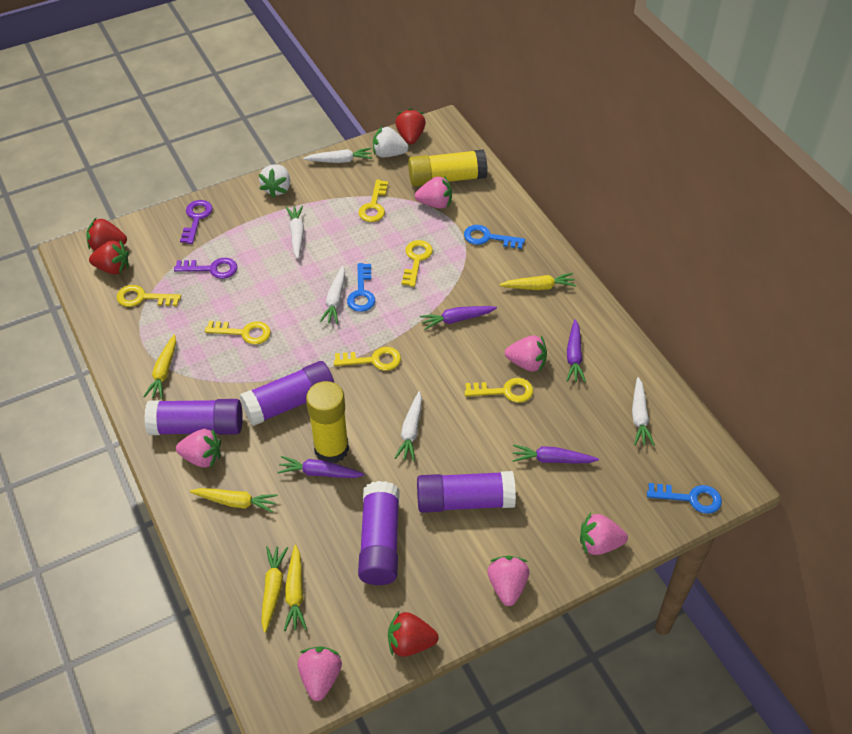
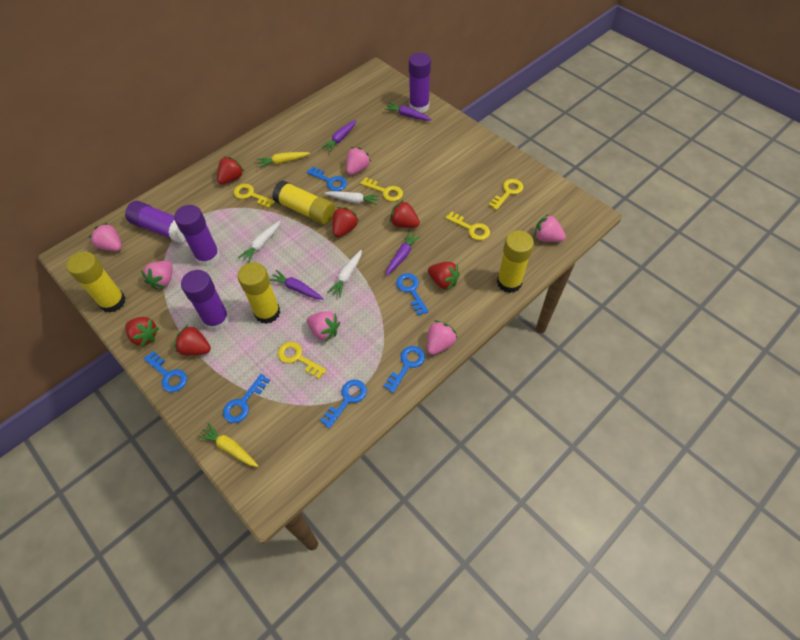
blue key: 3 -> 6
purple key: 2 -> 0
red strawberry: 4 -> 6
white carrot: 5 -> 3
white strawberry: 2 -> 0
yellow carrot: 5 -> 2
yellow glue stick: 2 -> 4
yellow key: 6 -> 5

